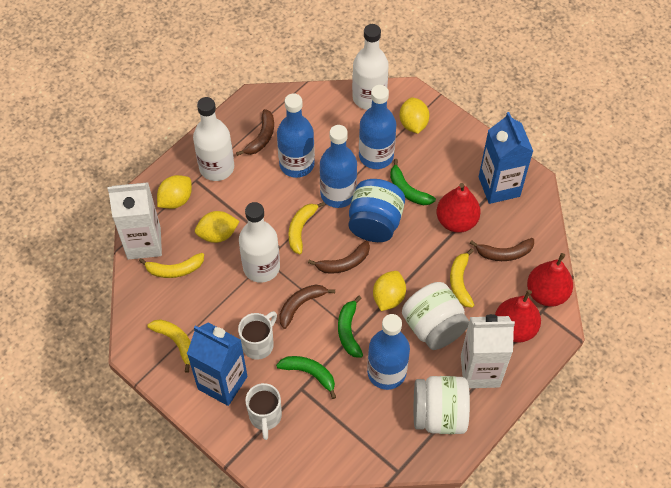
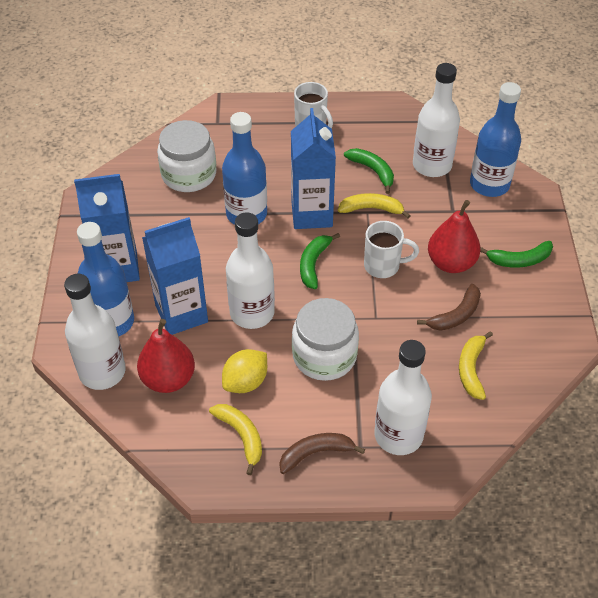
blue bottle: 4 -> 3
blue carton: 2 -> 3
blue jar: 1 -> 0
brown banana: 4 -> 2
red pear: 3 -> 2
white bottle: 3 -> 4
white carton: 2 -> 0
yellow banana: 4 -> 3
yellow lemon: 4 -> 1

